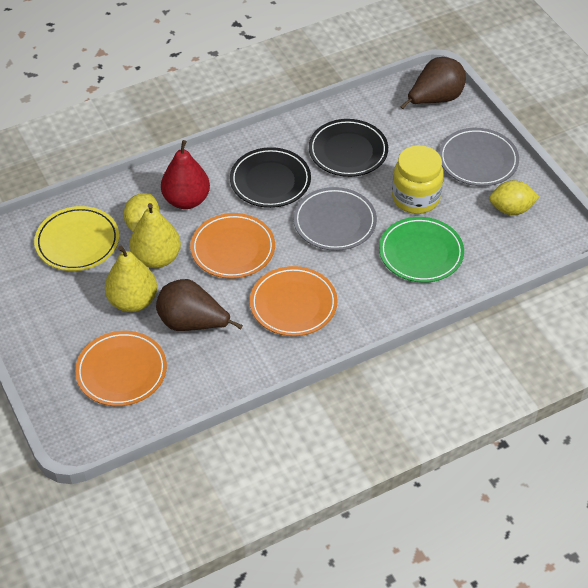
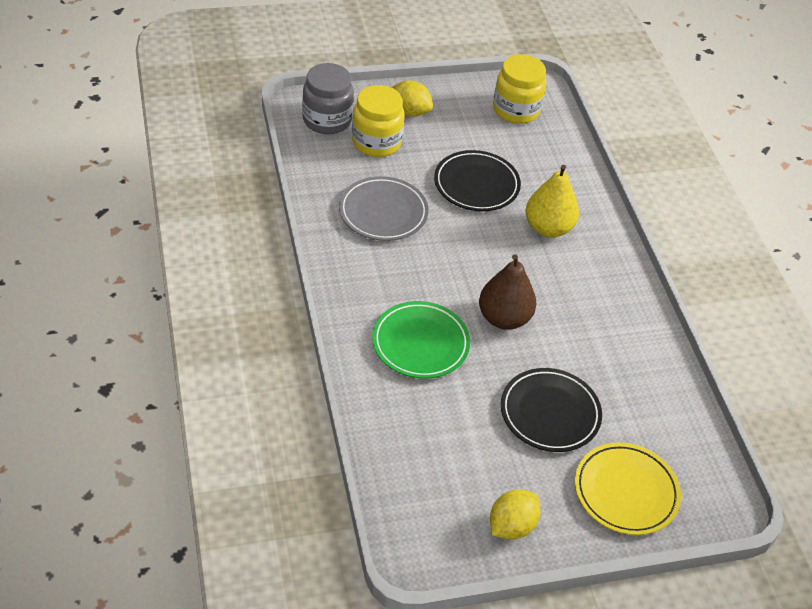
brown pear: 2 -> 1
grey jar: 0 -> 1
grey plate: 2 -> 1
orange plate: 3 -> 0
red pear: 1 -> 0
yellow jar: 1 -> 2
yellow pear: 2 -> 1

